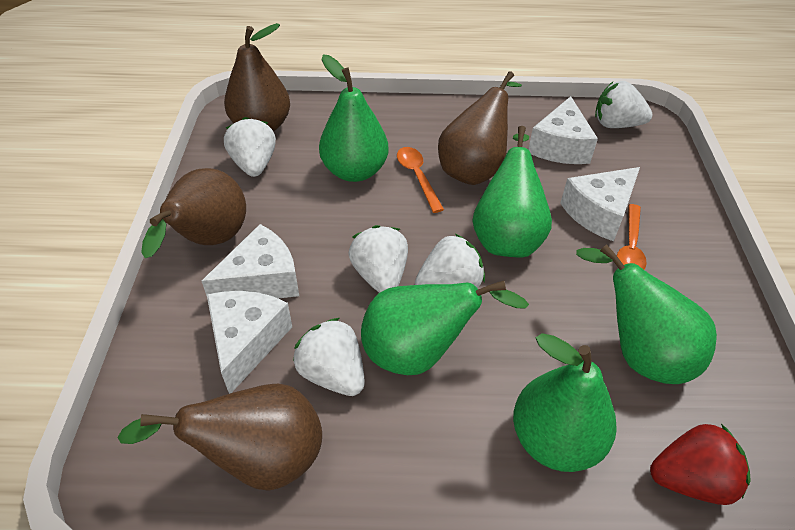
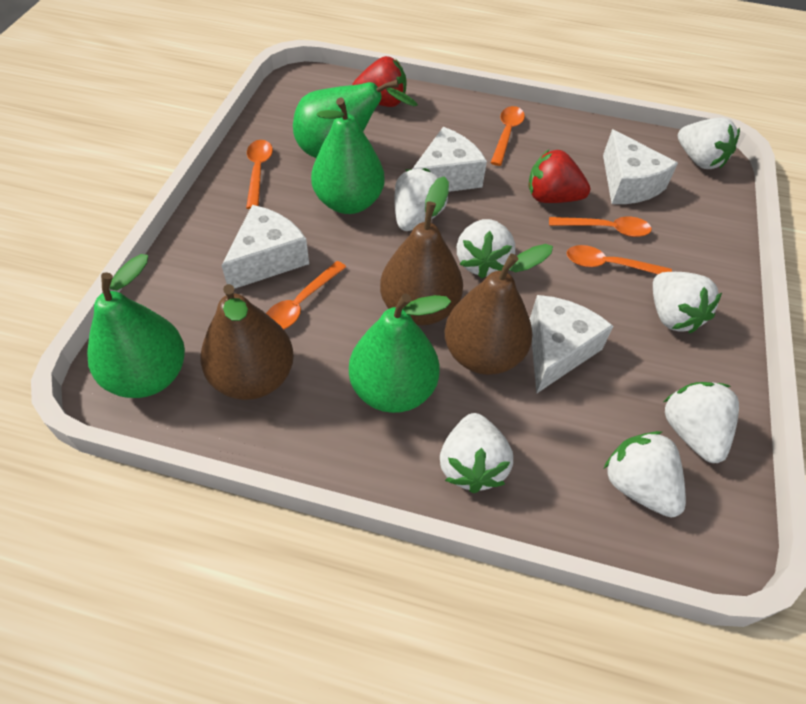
brown pear: 4 -> 3
green pear: 5 -> 4
orange spoon: 2 -> 5
red strawberry: 1 -> 2
white strawberry: 5 -> 7

